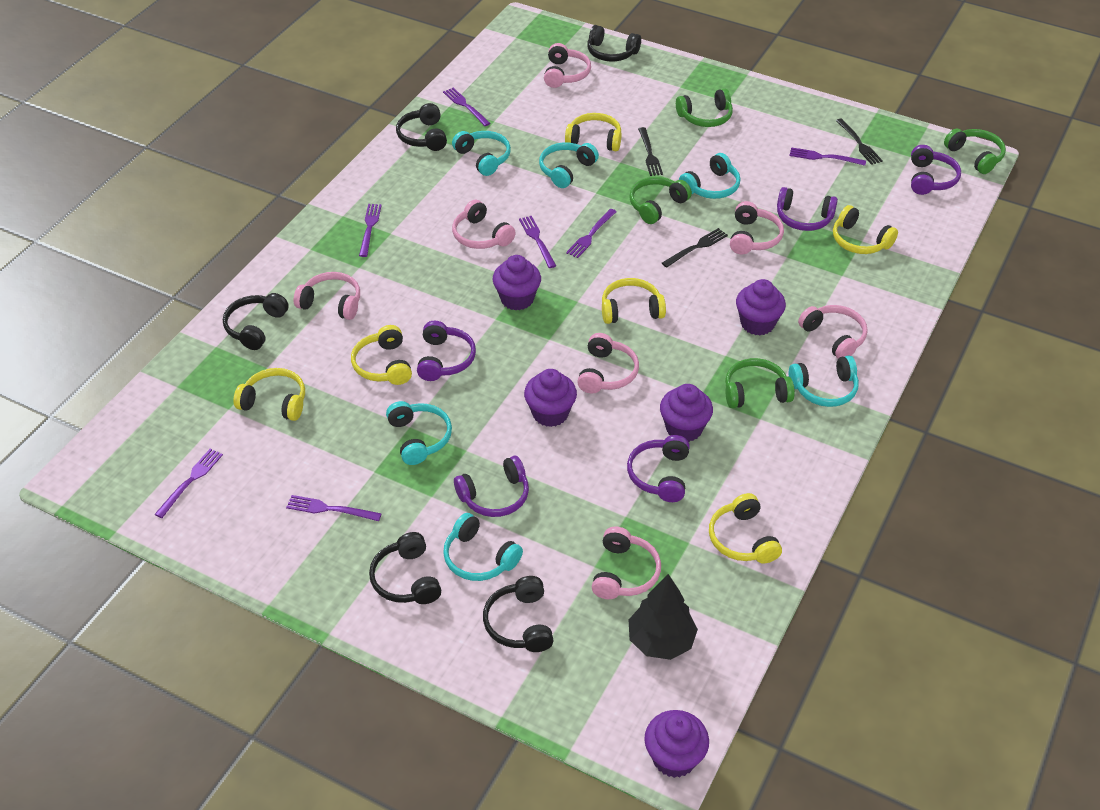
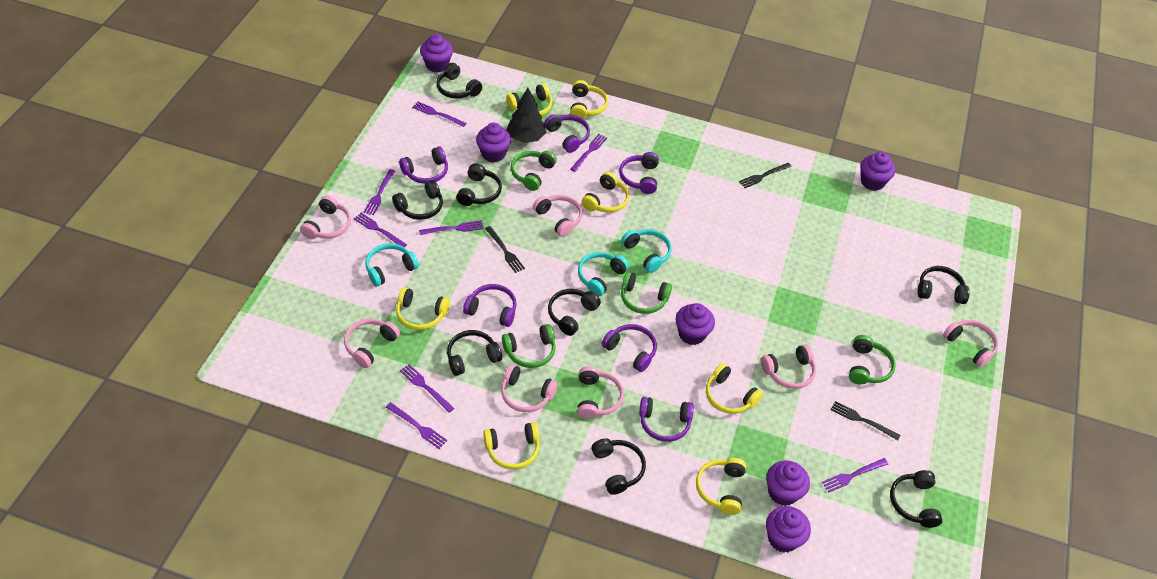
black headphones: 5 -> 8
purple cupcake: 5 -> 6
purple fork: 7 -> 8
purple headphones: 5 -> 6
turquoise headphones: 6 -> 3
yellow headphones: 6 -> 7

